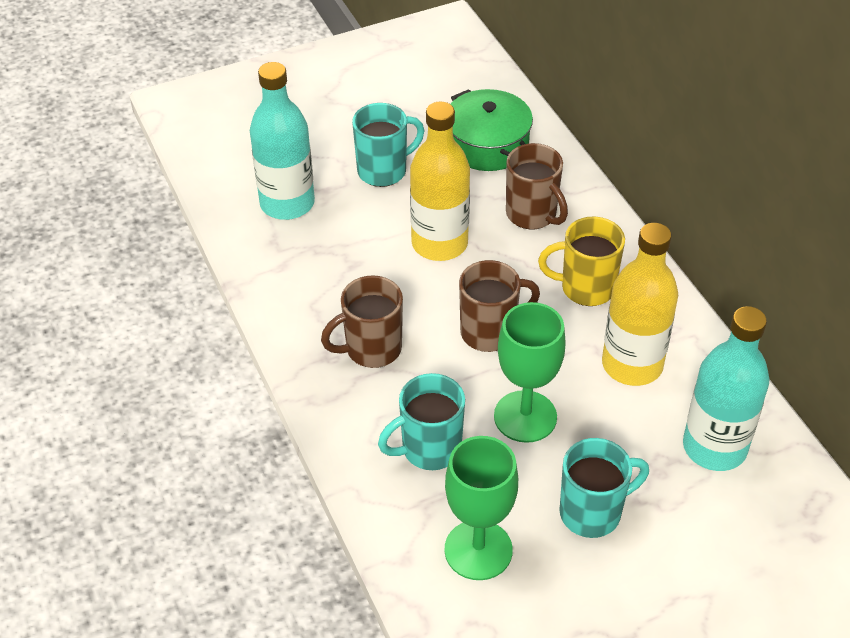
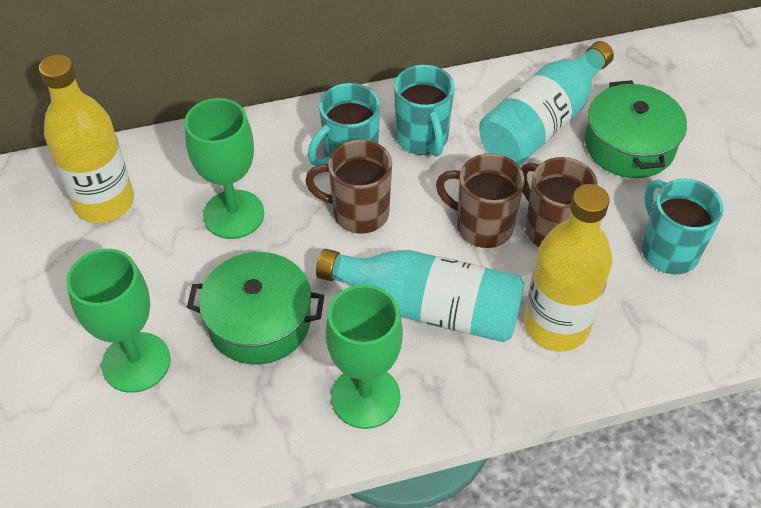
green goblet: 2 -> 3
green pot: 1 -> 2
yellow mug: 1 -> 0

